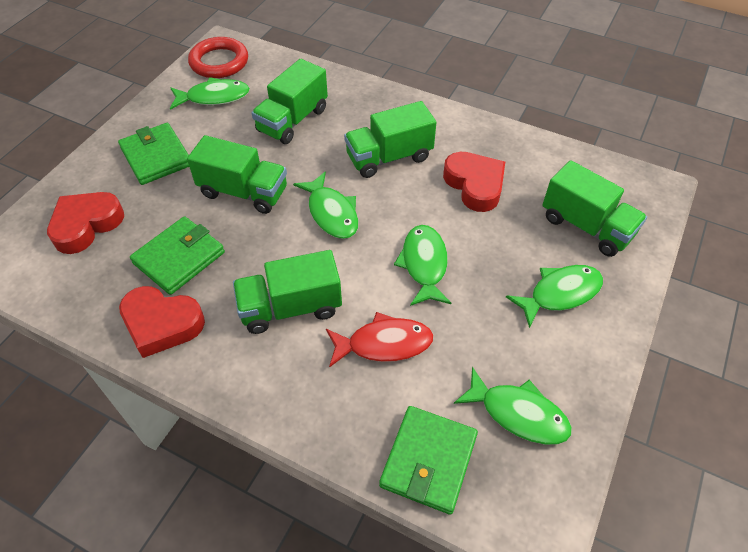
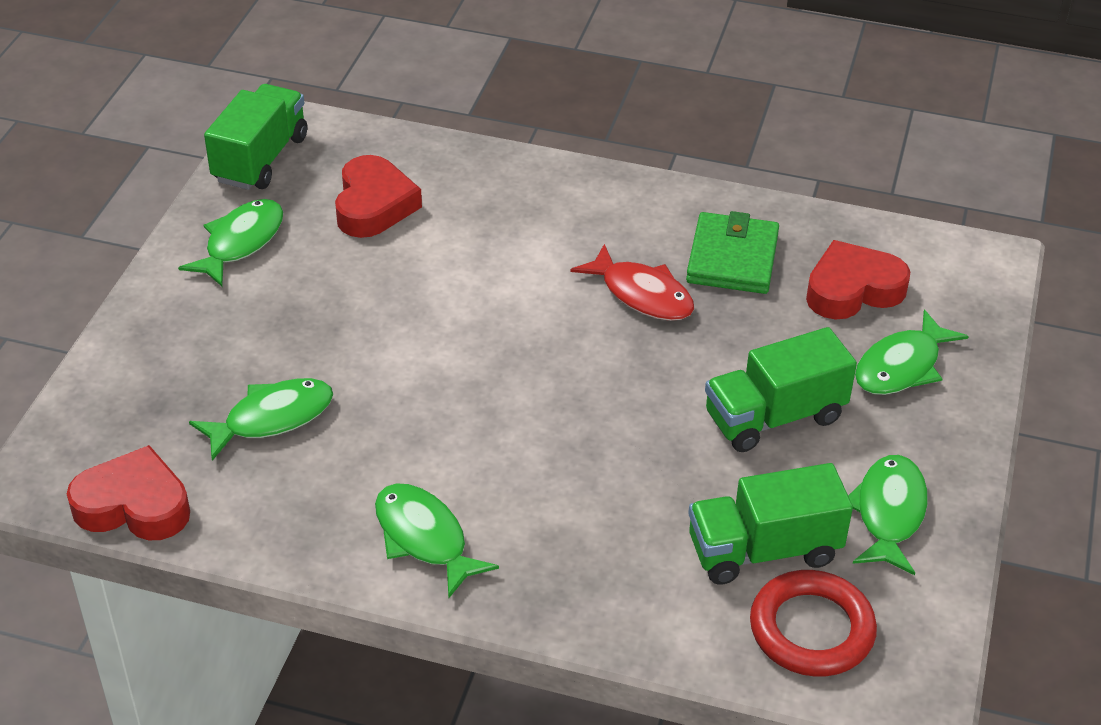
green truck: 5 -> 3
green wallet: 3 -> 1

